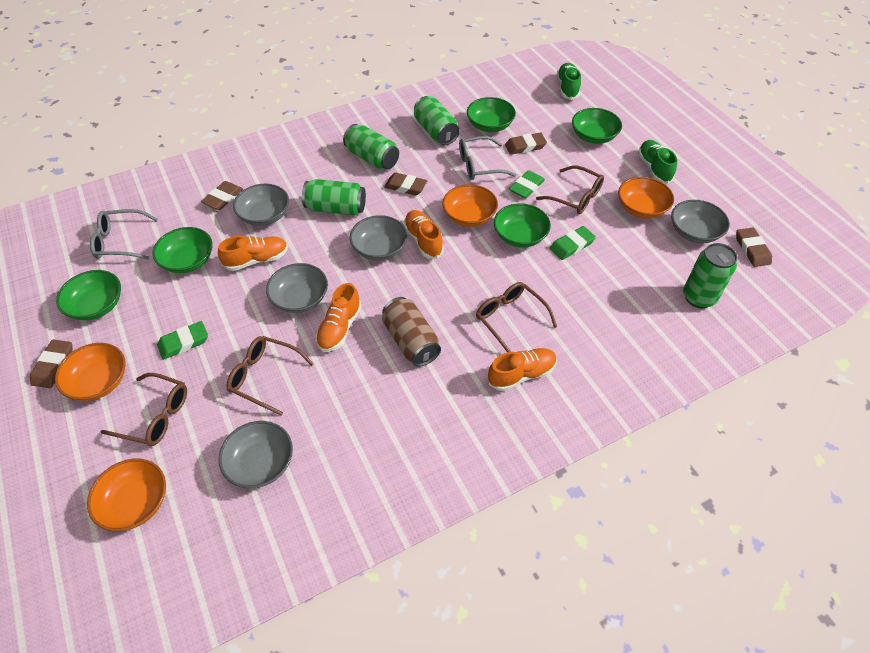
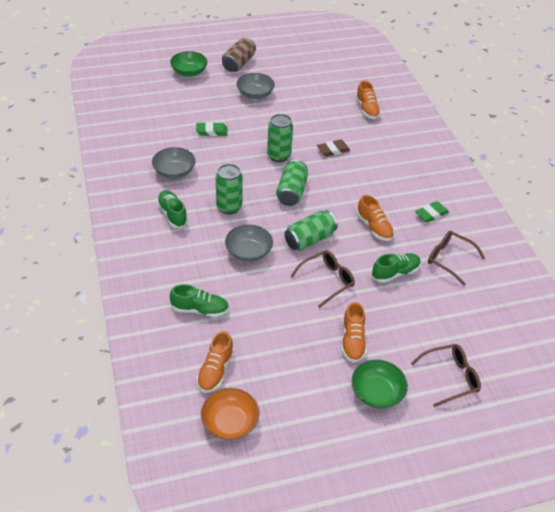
brown eraser: 5 -> 1
brown glasses: 4 -> 3
green bowl: 5 -> 2
green eraser: 3 -> 2
green shoe: 2 -> 3
grey bowl: 5 -> 3
grey glasses: 2 -> 0
orange bowl: 4 -> 1

